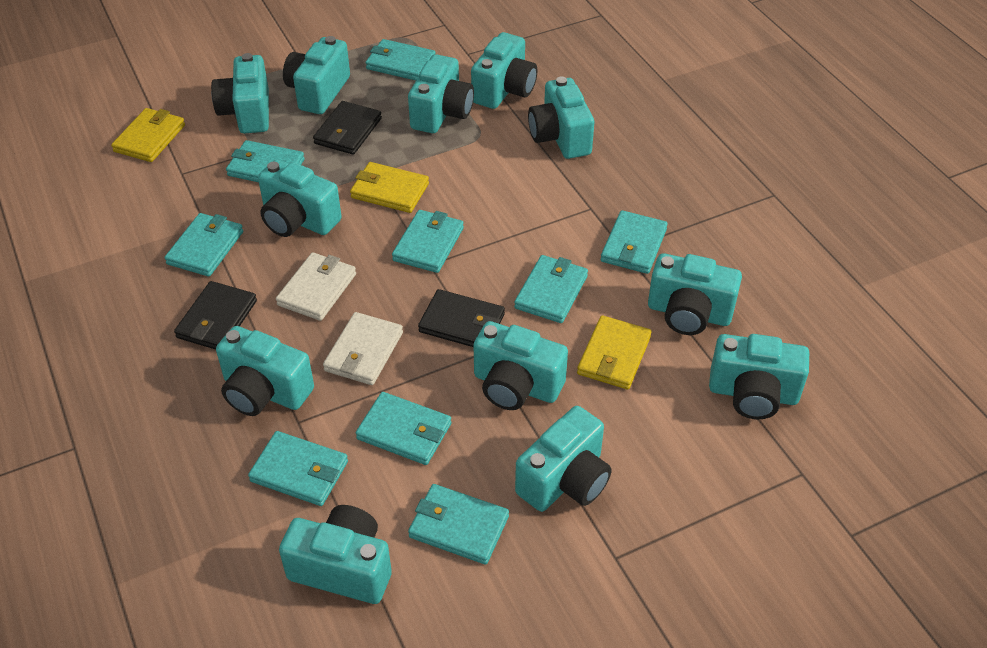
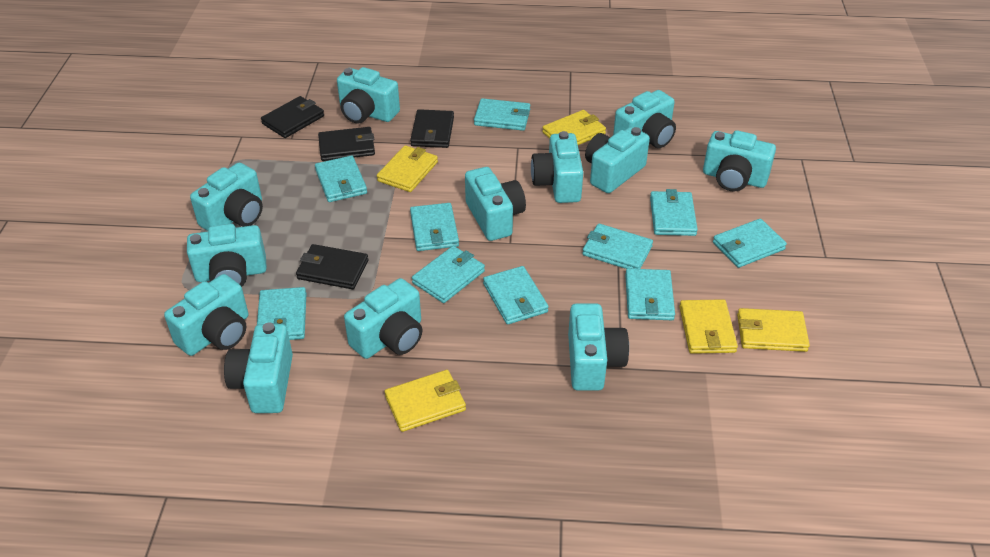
black wallet: 3 -> 4
turquoise wallet: 9 -> 10
white wallet: 2 -> 0
yellow wallet: 3 -> 5

